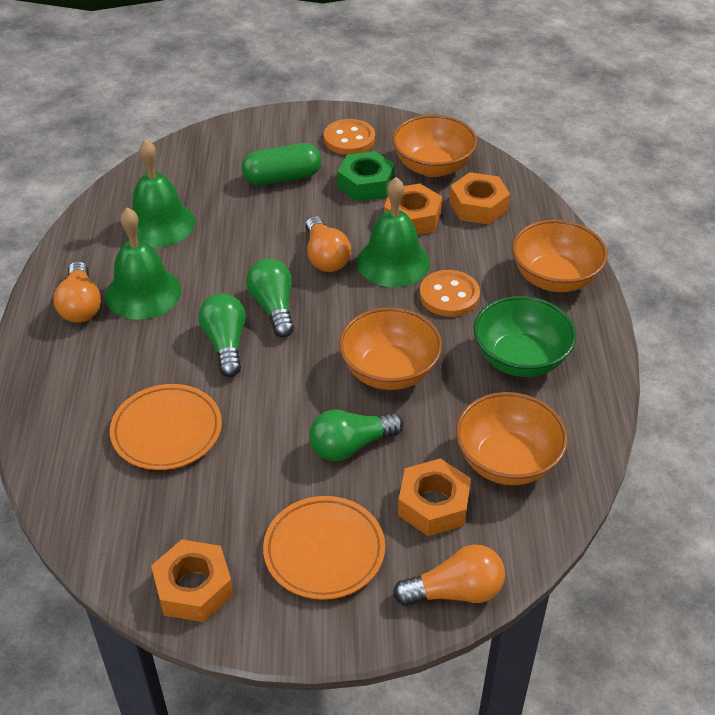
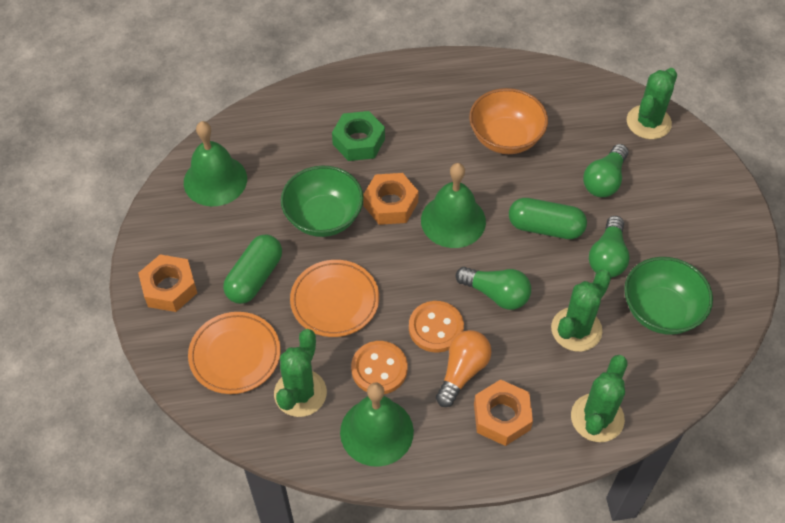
green bowl: 1 -> 2
green cactus: 0 -> 4
green capsule: 1 -> 2
orange bowl: 4 -> 1
orange light bulb: 3 -> 1
orange nut: 4 -> 3

